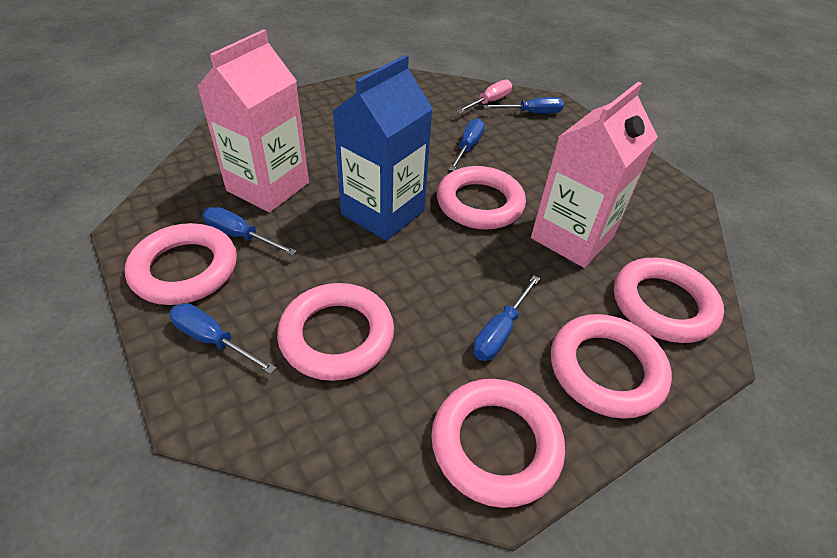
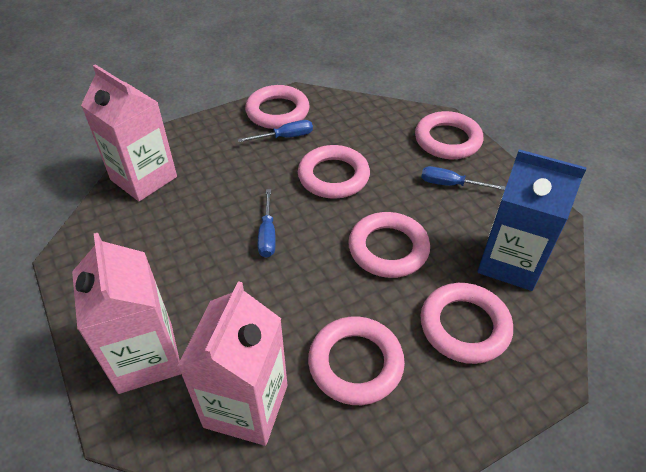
blue screwdriver: 5 -> 3
pink carton: 2 -> 3
pink screwdriver: 1 -> 0

